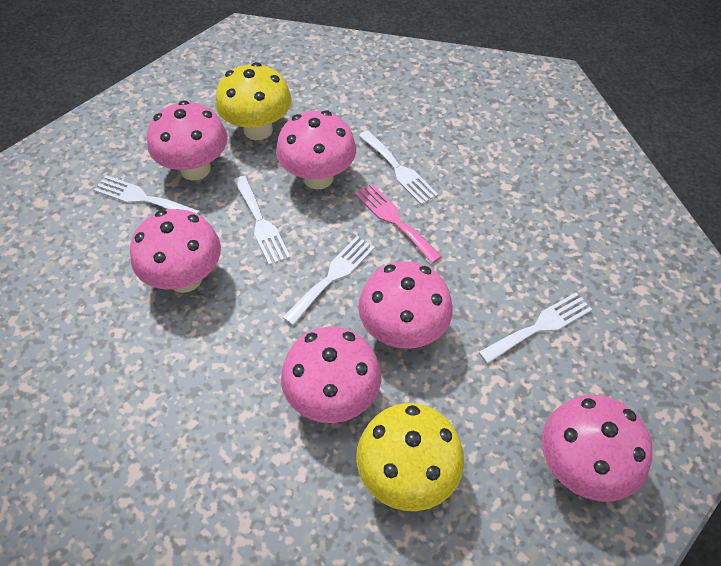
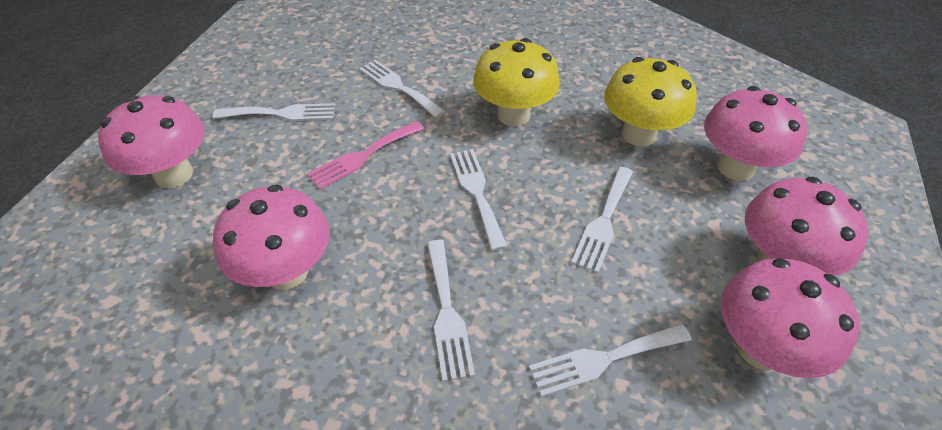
pink mushroom: 6 -> 5
white fork: 5 -> 6

